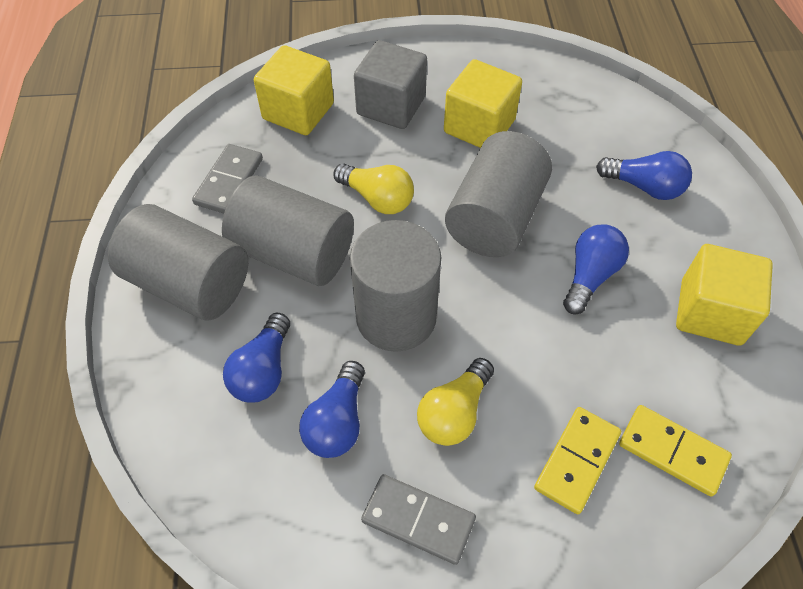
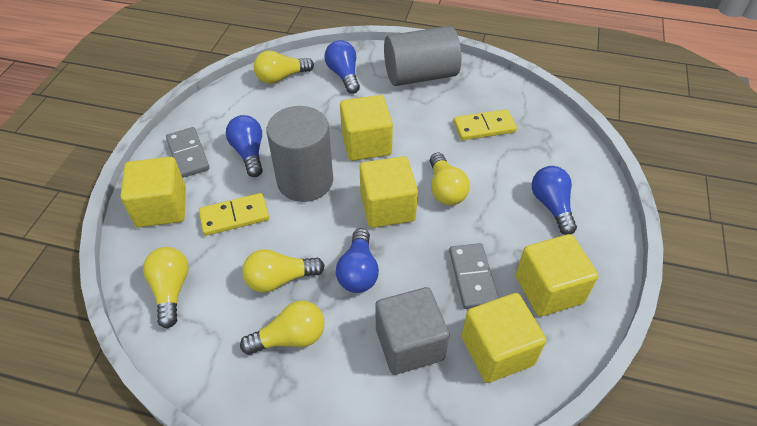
grey cylinder: 4 -> 2
yellow cube: 3 -> 5
yellow light bulb: 2 -> 5

